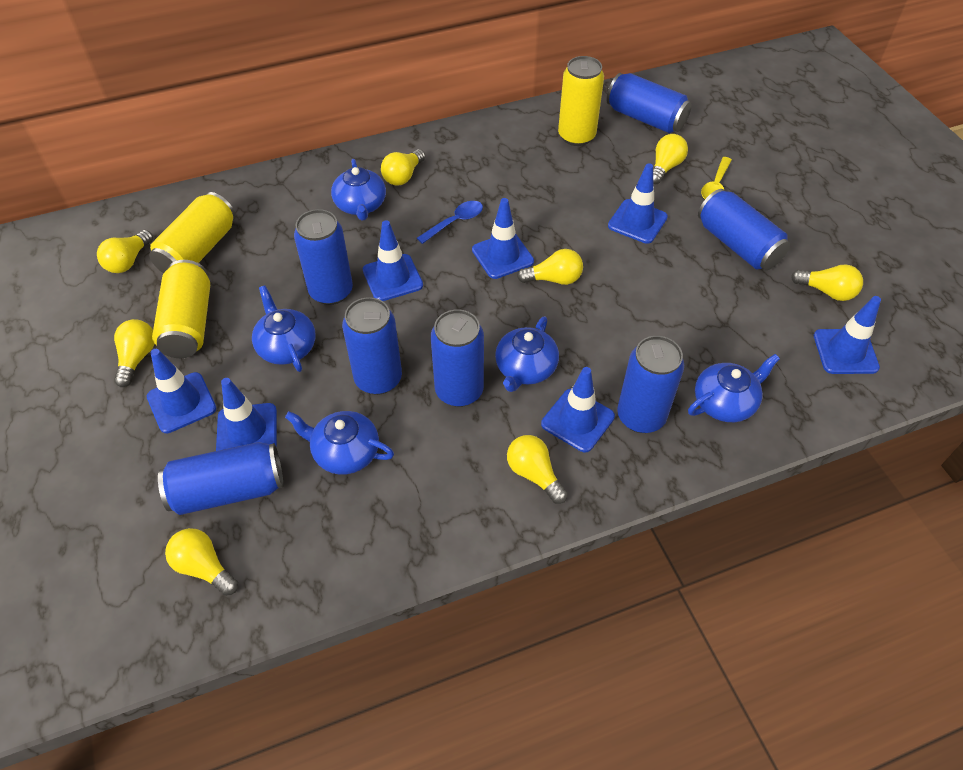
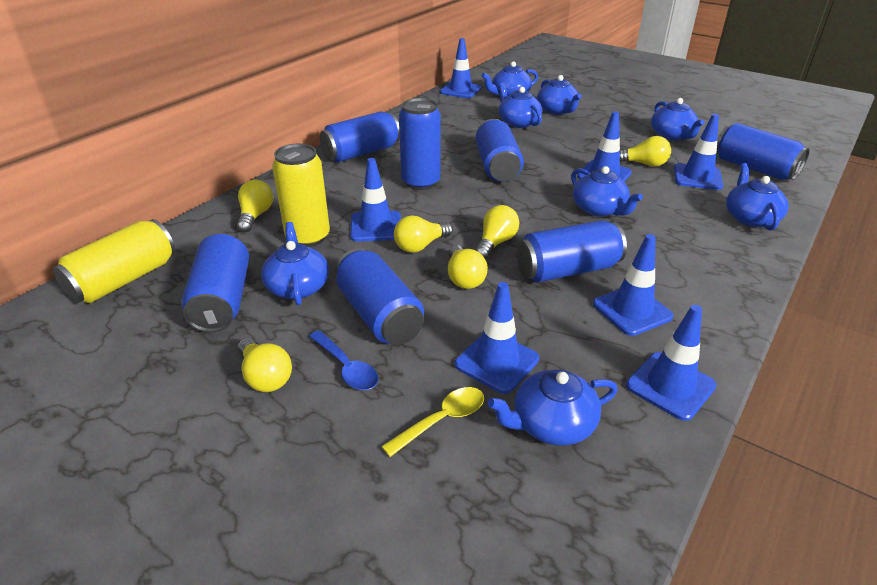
blue teapot: 5 -> 8
yellow can: 3 -> 2
yellow light bulb: 8 -> 6

